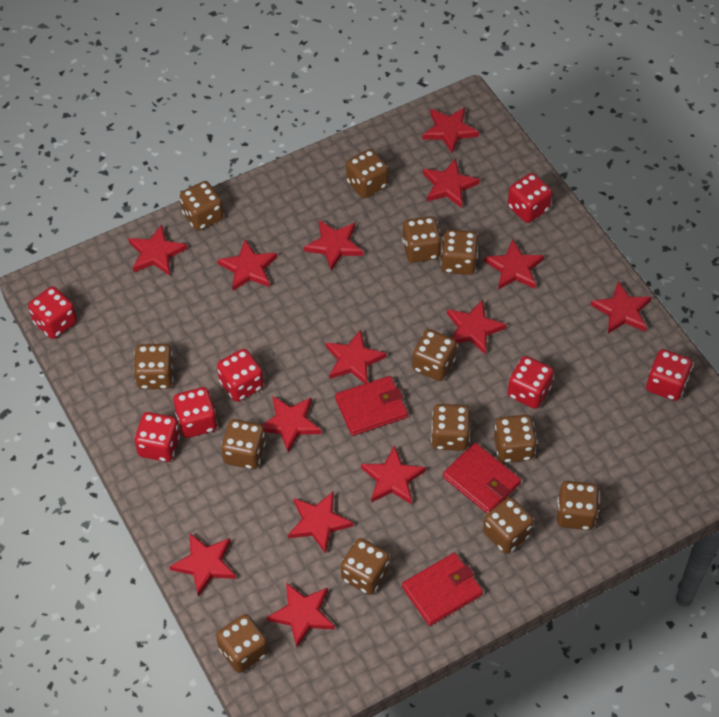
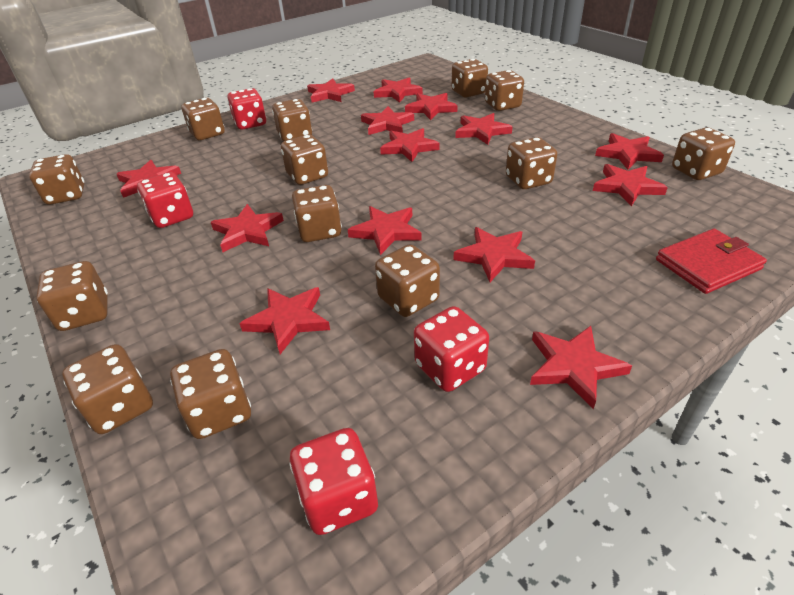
red dice: 7 -> 4
red wallet: 3 -> 1

